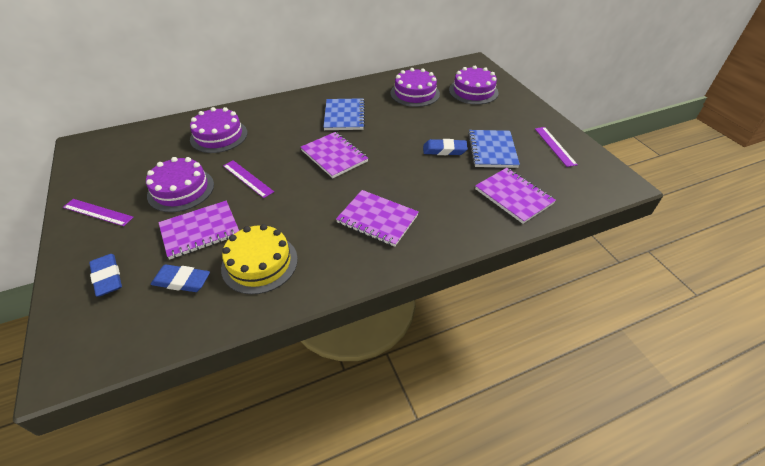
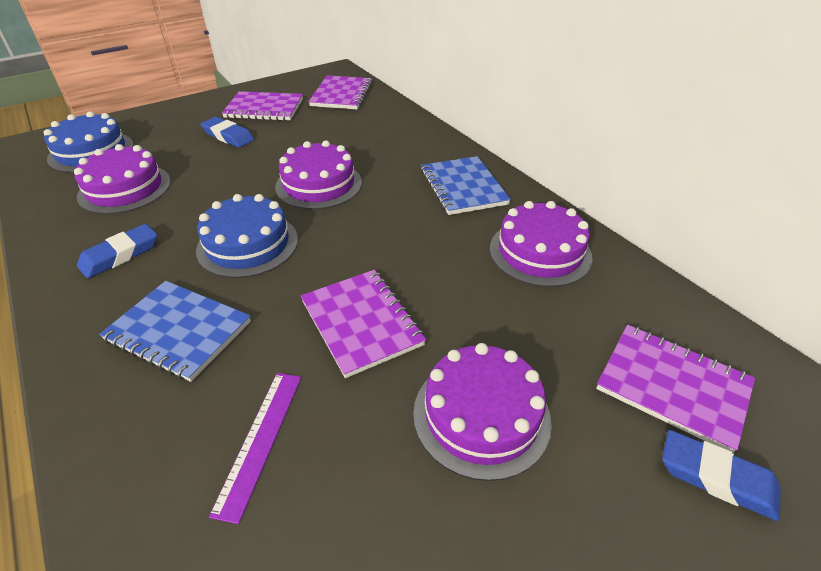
blue cake: 0 -> 2
purple ruler: 3 -> 1
yellow cake: 1 -> 0

